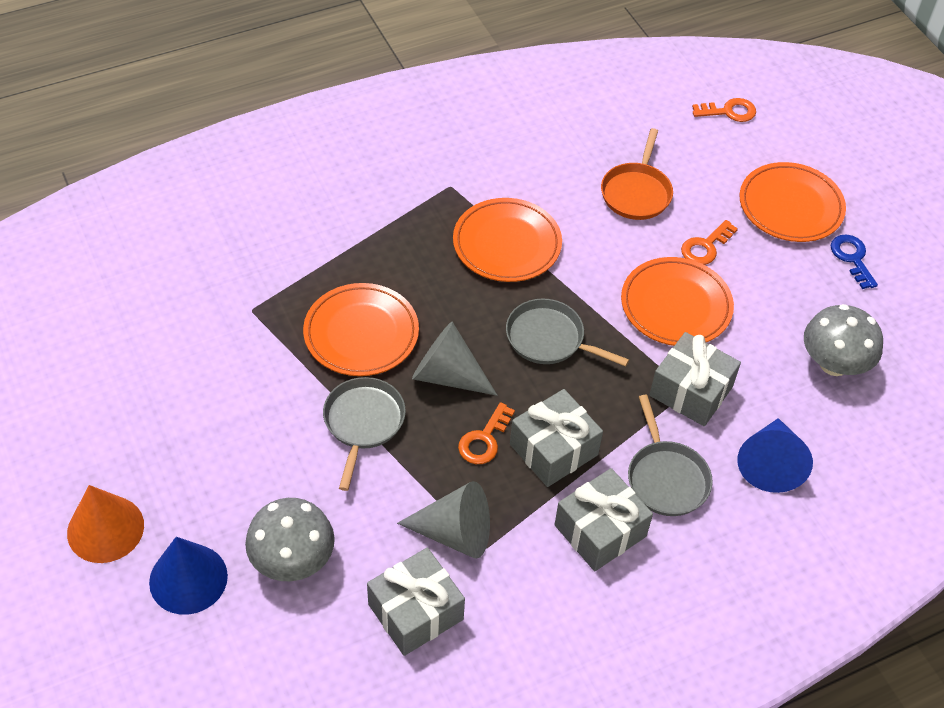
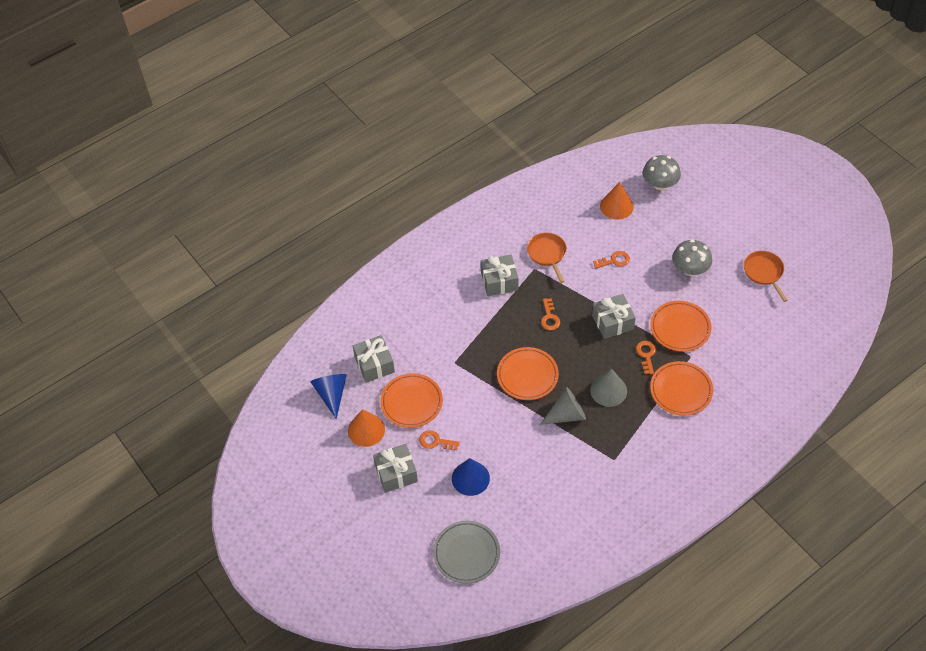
blue key: 1 -> 0
grey pan: 3 -> 0
grey plate: 0 -> 1
orange cone: 1 -> 2
orange key: 3 -> 4
orange pan: 1 -> 2

